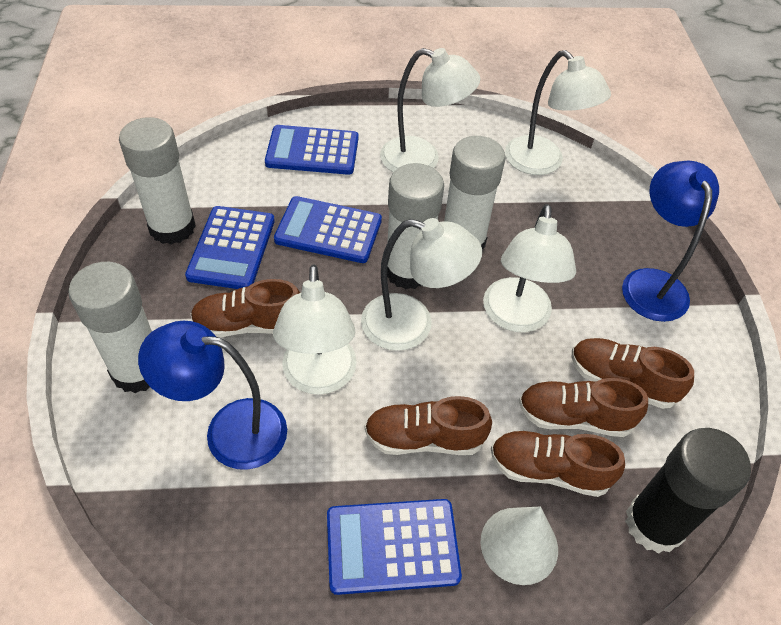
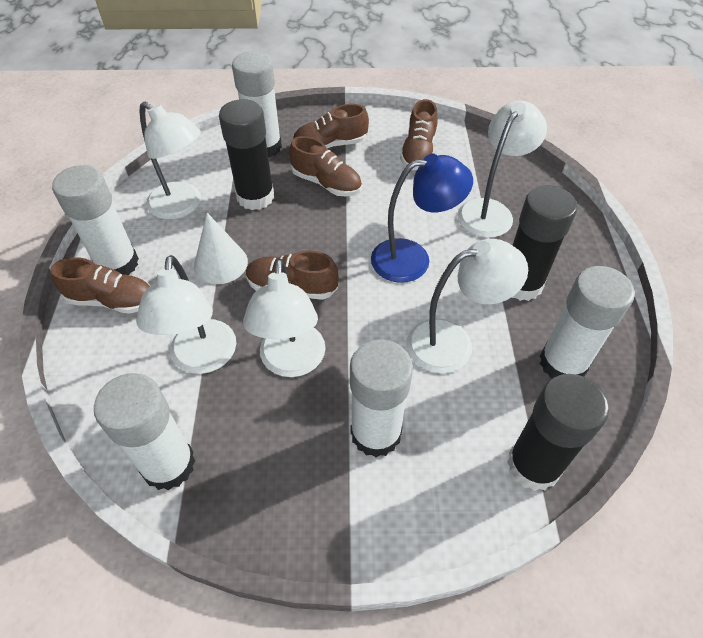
black glue stick: 1 -> 3
blue calculator: 4 -> 0
blue lamp: 2 -> 1
white glue stick: 4 -> 5

